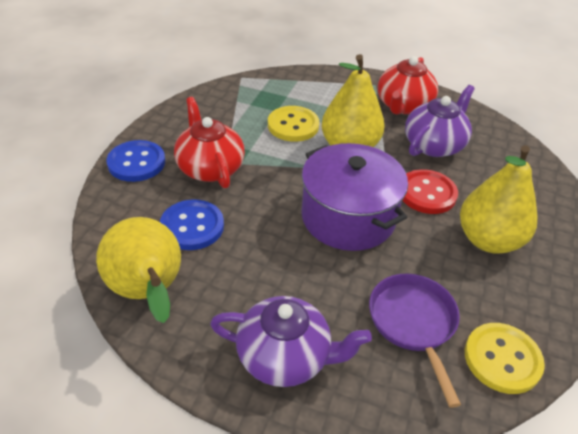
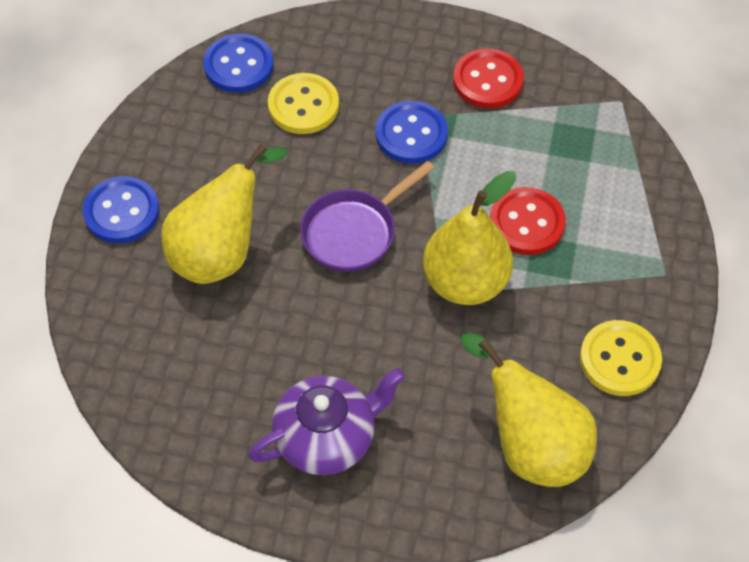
blue button: 2 -> 3
purple pot: 1 -> 0
purple teapot: 2 -> 1
red button: 1 -> 2
red teapot: 2 -> 0

